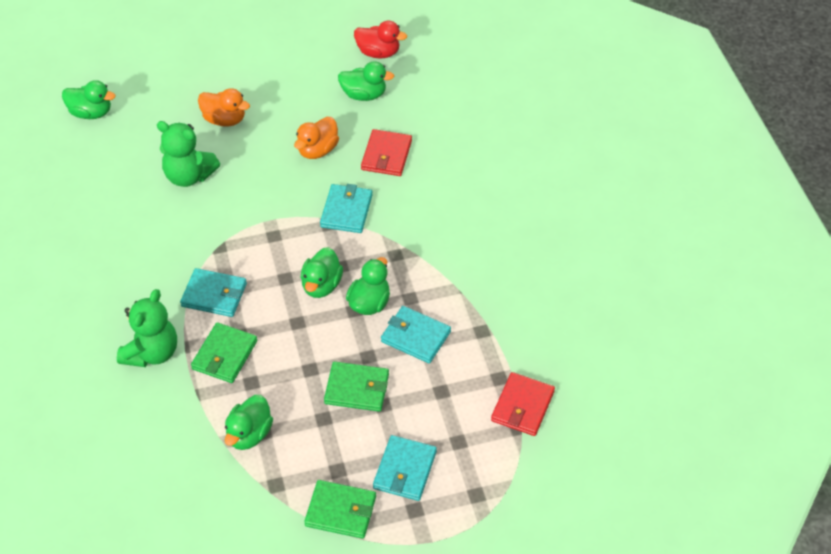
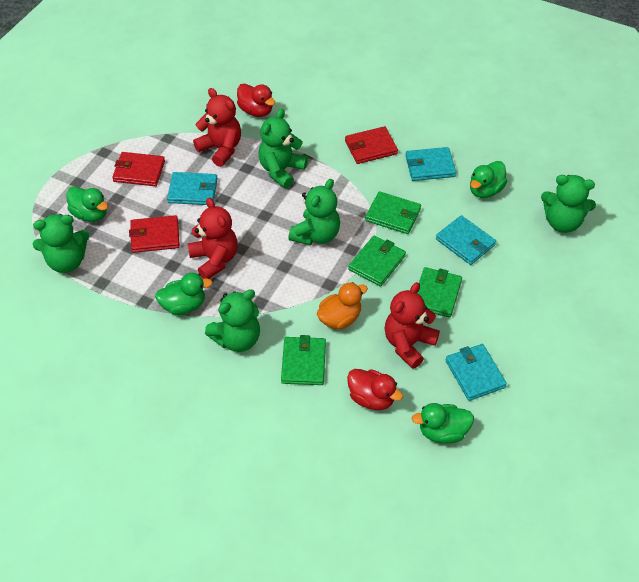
green duck: 5 -> 4
green teddy bear: 2 -> 5
green wallet: 3 -> 4
orange duck: 2 -> 1
red duck: 1 -> 2
red teddy bear: 0 -> 3
red wallet: 2 -> 3

